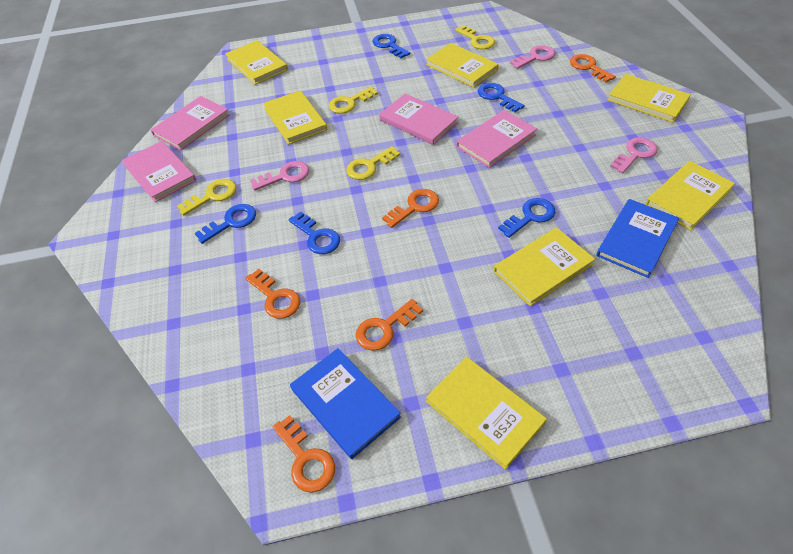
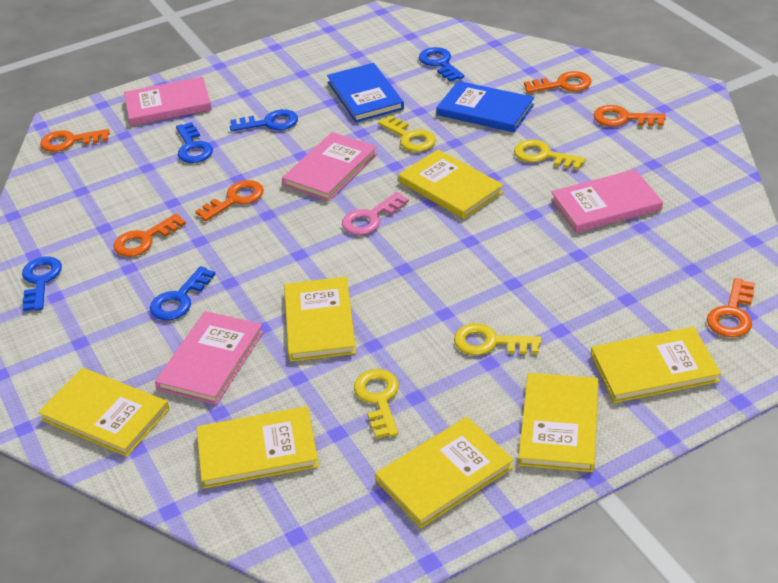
orange key: 5 -> 6
pink key: 3 -> 1

